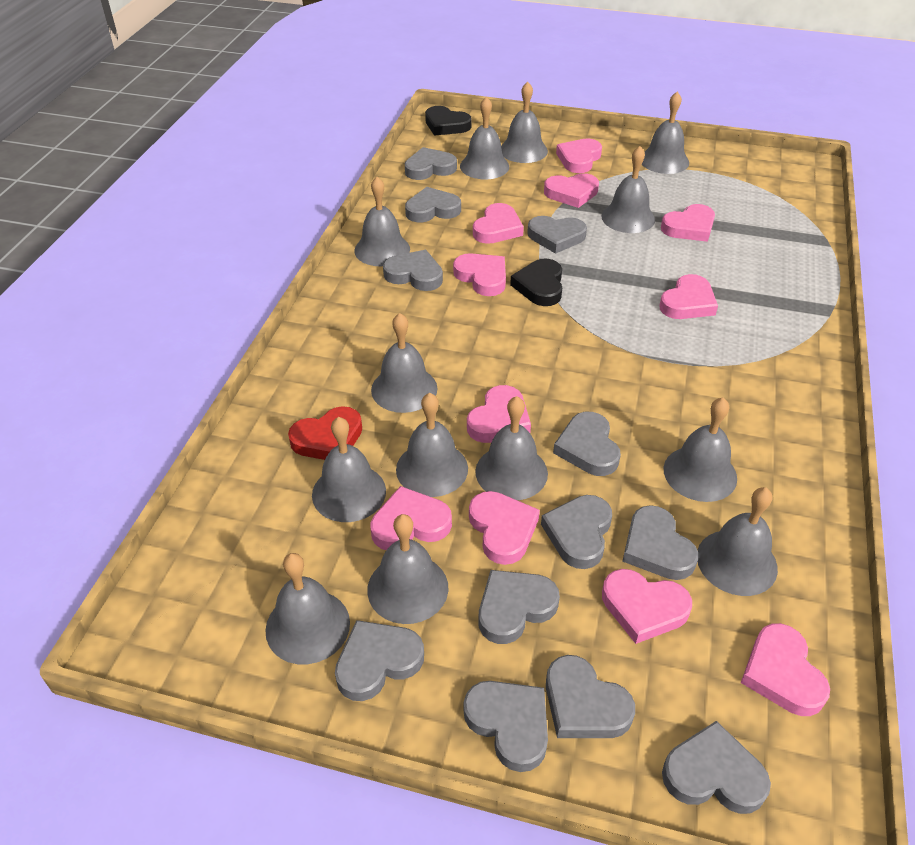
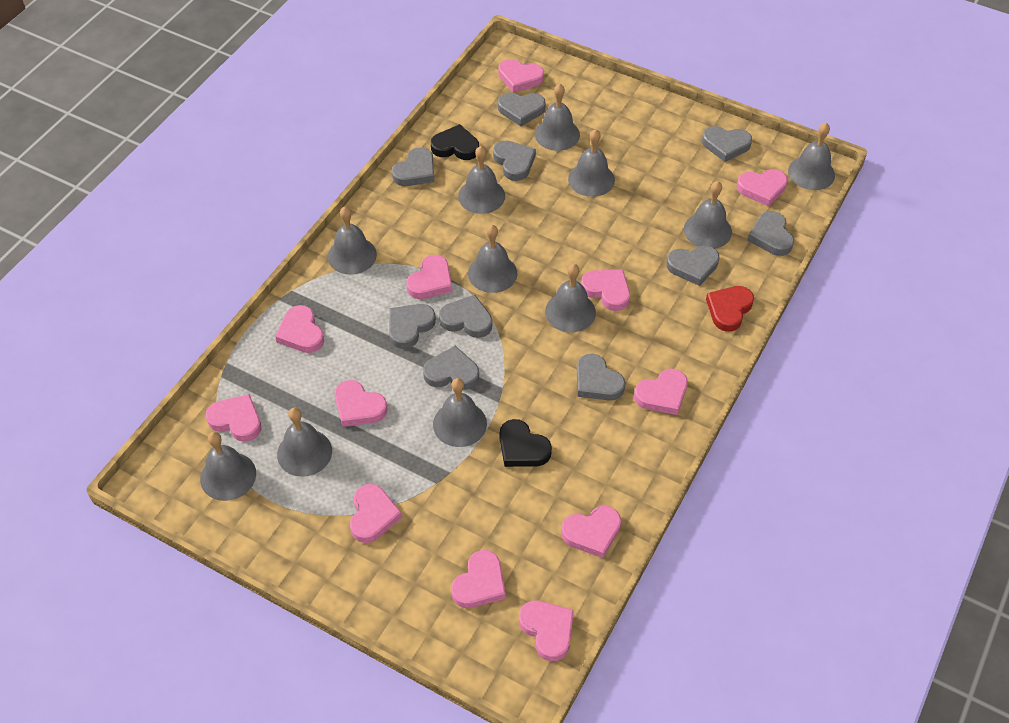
grey bell: 13 -> 11
grey heart: 12 -> 10
pink heart: 11 -> 12

